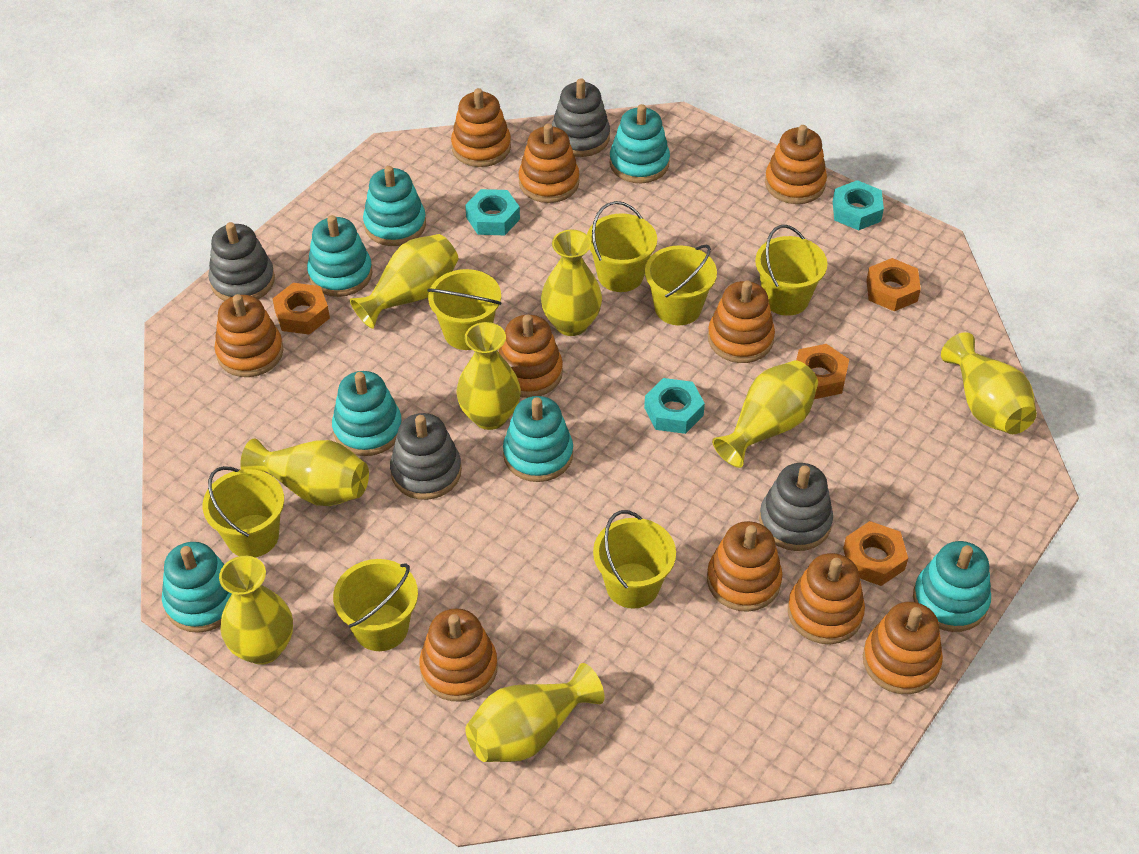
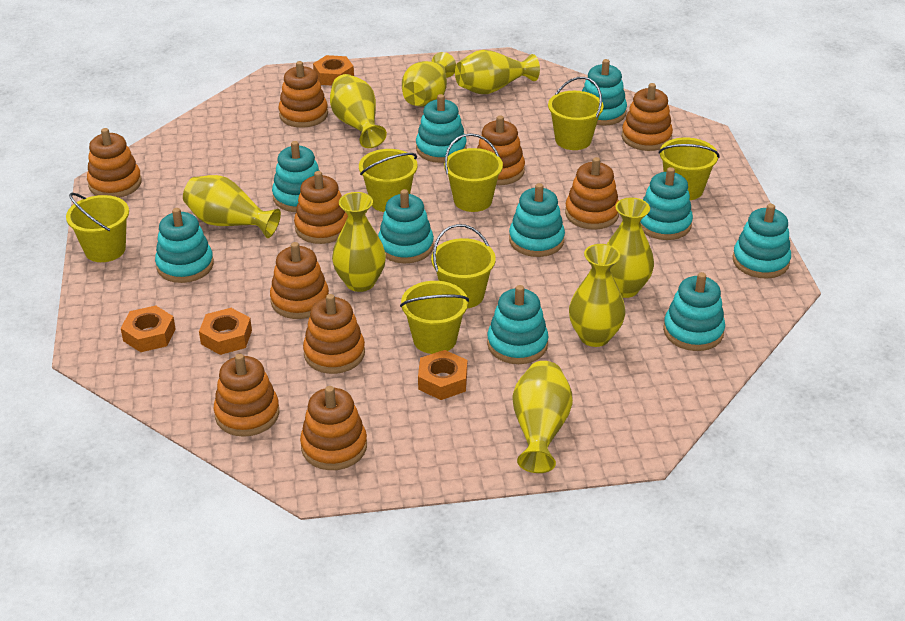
grey stacking toy: 4 -> 0
turquoise nut: 3 -> 0
turquoise stacking toy: 7 -> 10

